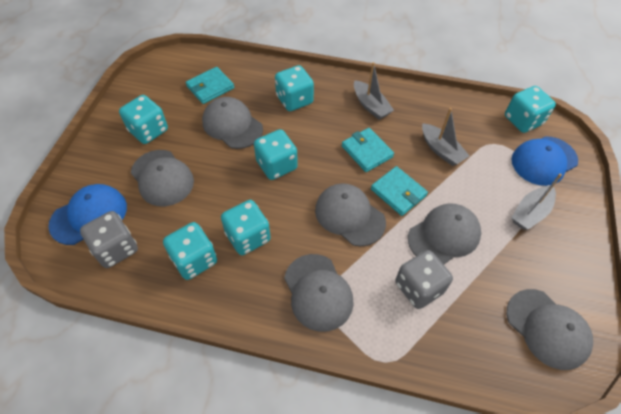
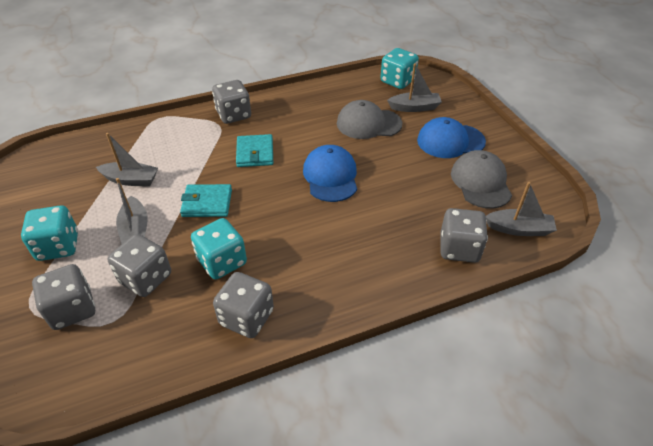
grey boat: 3 -> 4
grey cap: 6 -> 2
grey dice: 2 -> 5
turquoise dice: 6 -> 3
turquoise wallet: 3 -> 2

